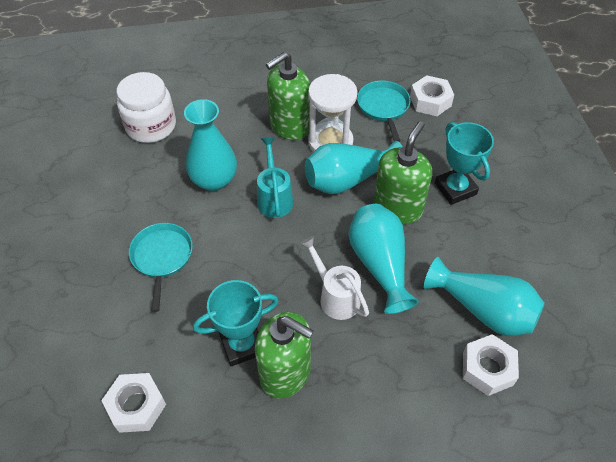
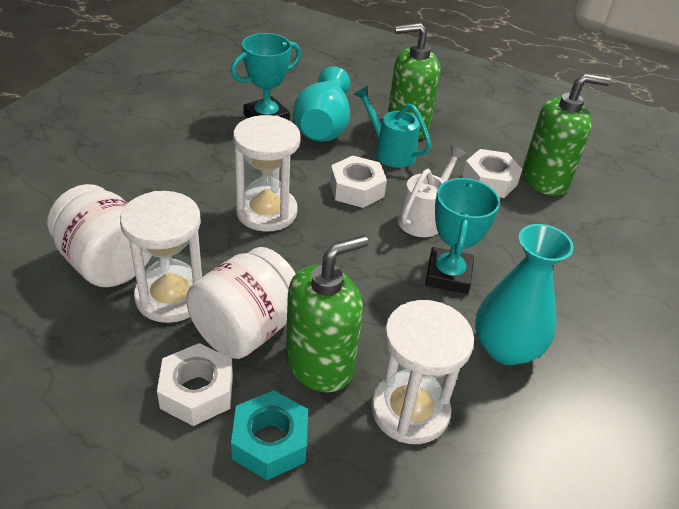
turquoise nut: 0 -> 1
turquoise pan: 2 -> 0
turquoise vase: 4 -> 2
white hourglass: 1 -> 3
white jar: 1 -> 2

